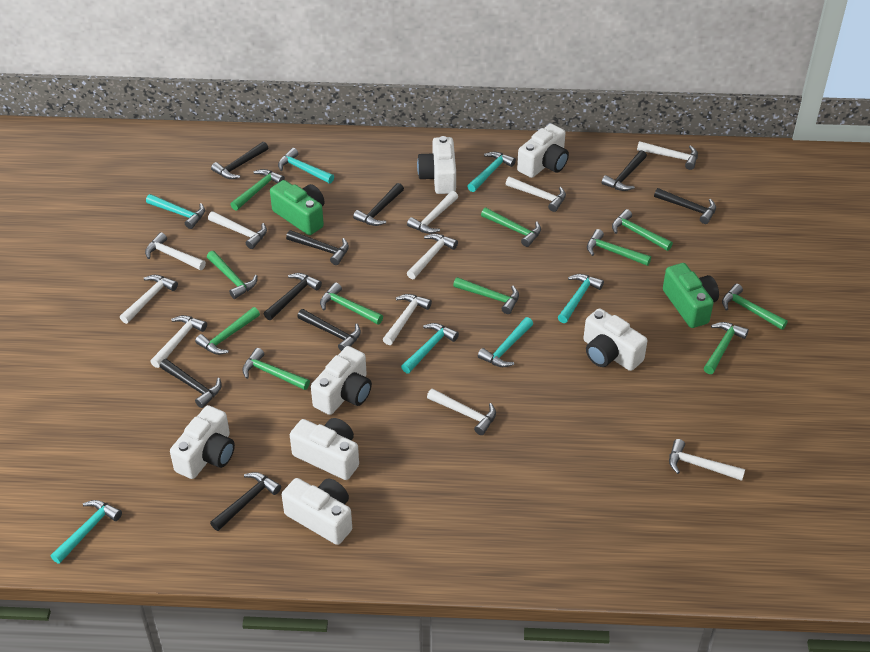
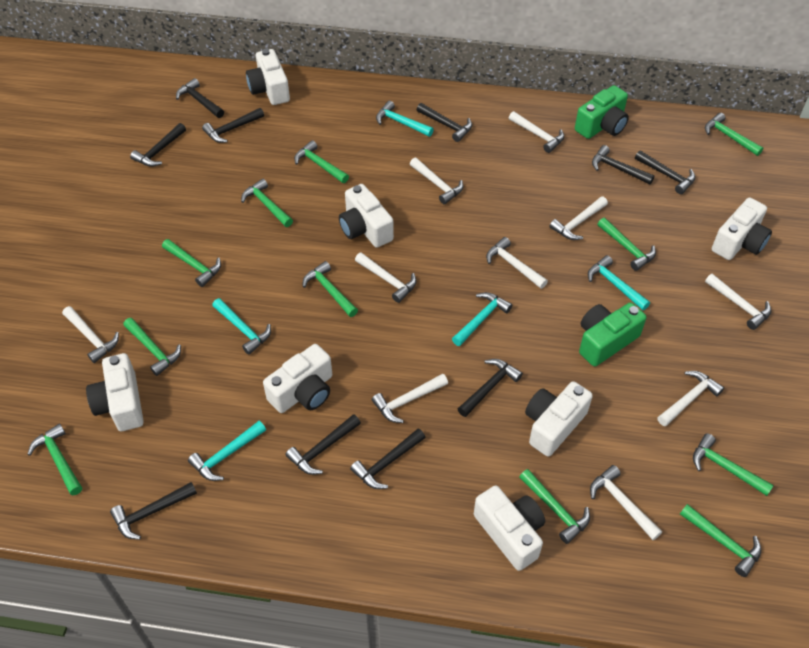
black hammer: 9 -> 10
turquoise hammer: 7 -> 5
white hammer: 11 -> 10

